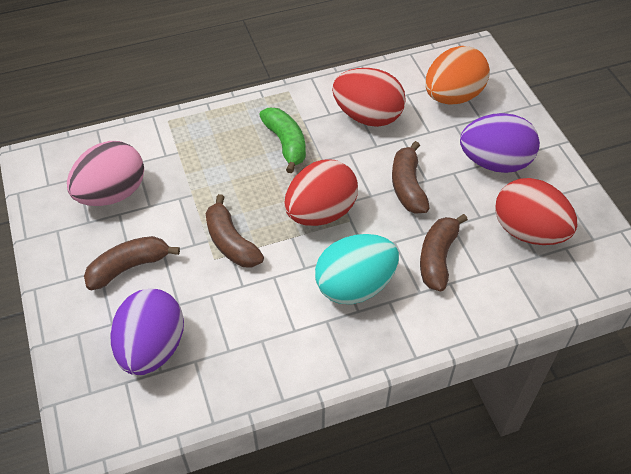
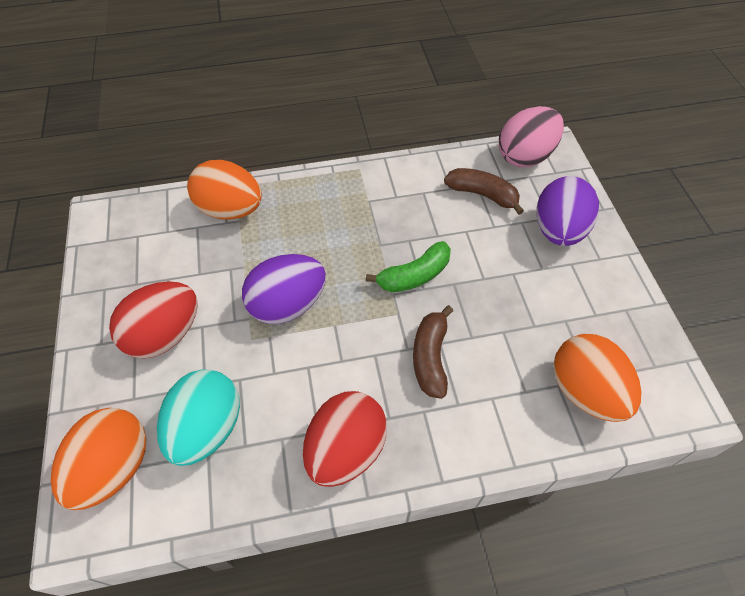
brown banana: 4 -> 2
orange egg: 1 -> 3
red egg: 3 -> 2

